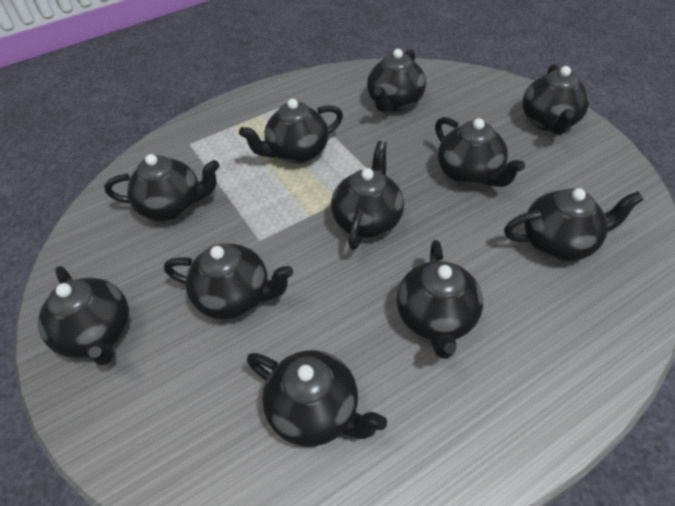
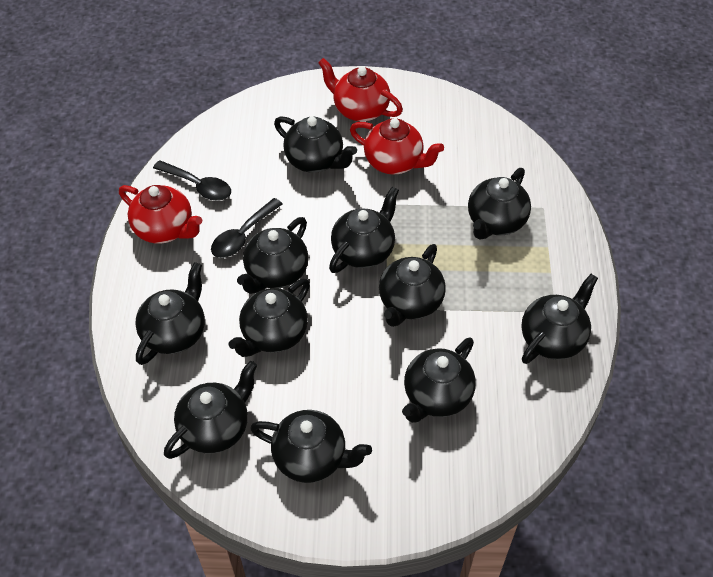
black spoon: 0 -> 2
red teapot: 0 -> 3

